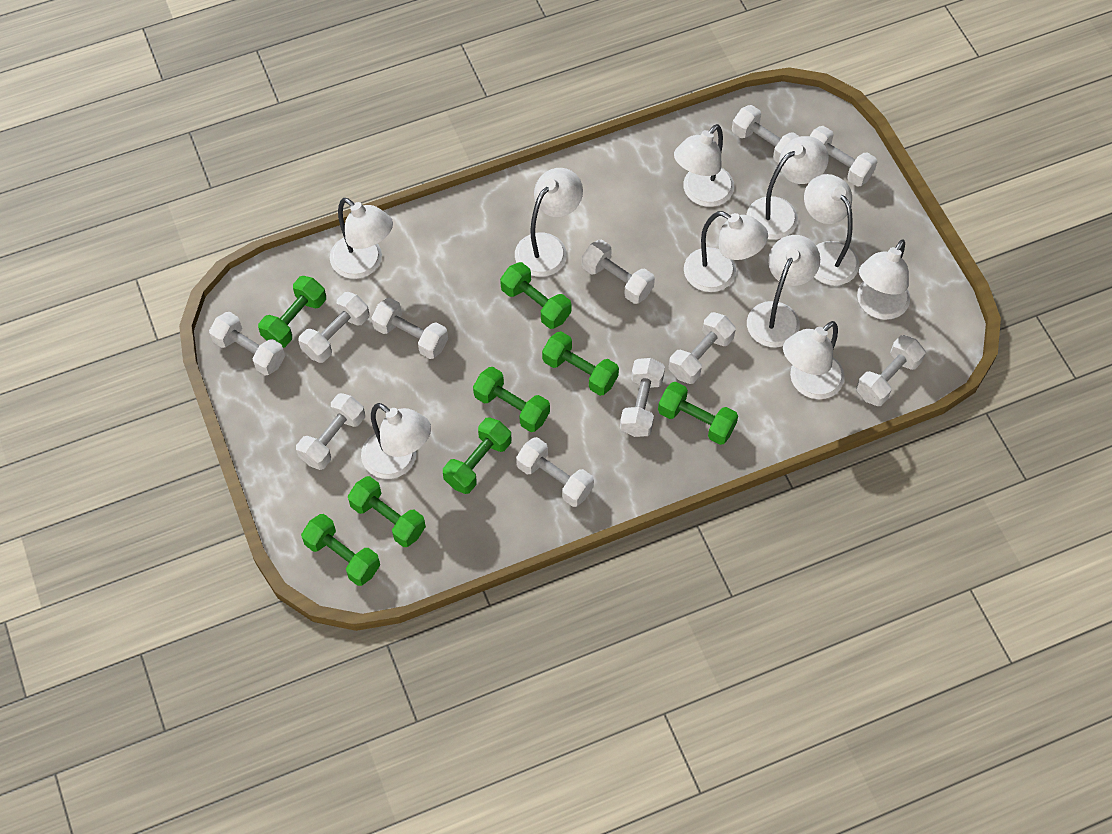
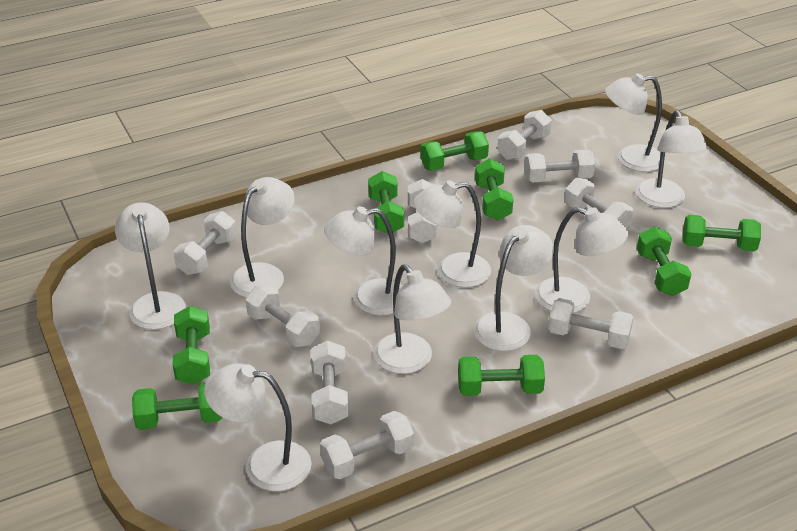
white dumbbell: 11 -> 9

